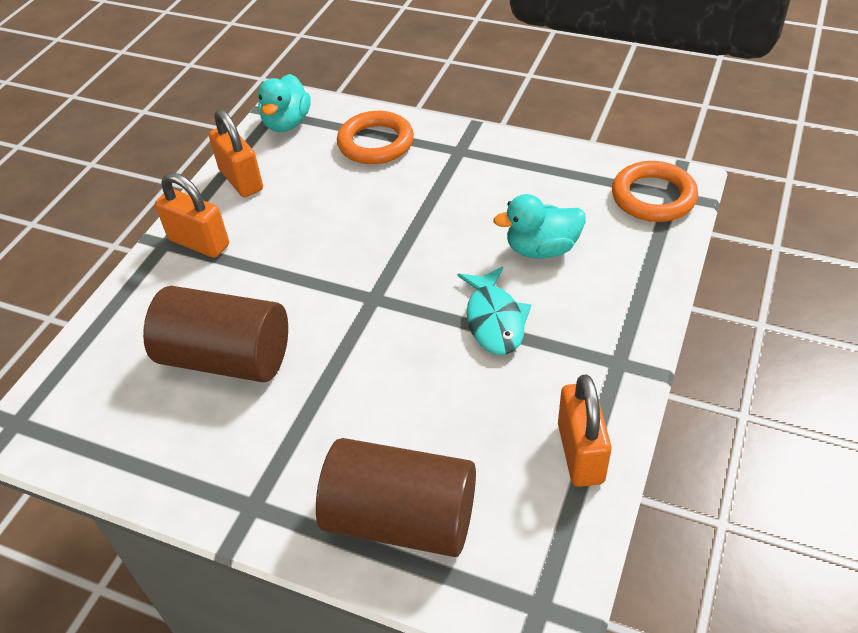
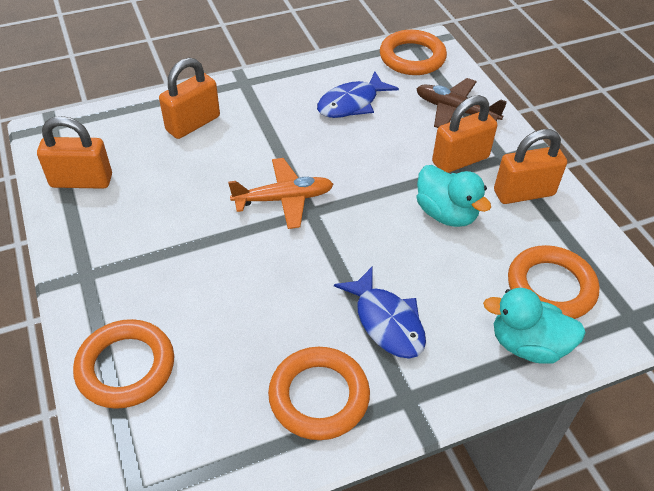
blue fish: 0 -> 2
brown cylinder: 2 -> 0
brown plane: 0 -> 1
orange padlock: 3 -> 4
orange plane: 0 -> 1
orange ring: 2 -> 4
turquoise fish: 1 -> 0

